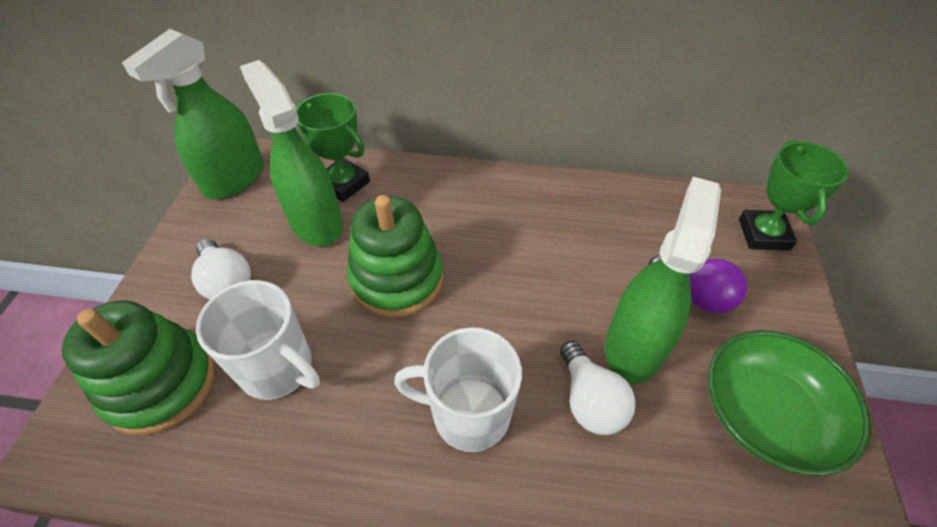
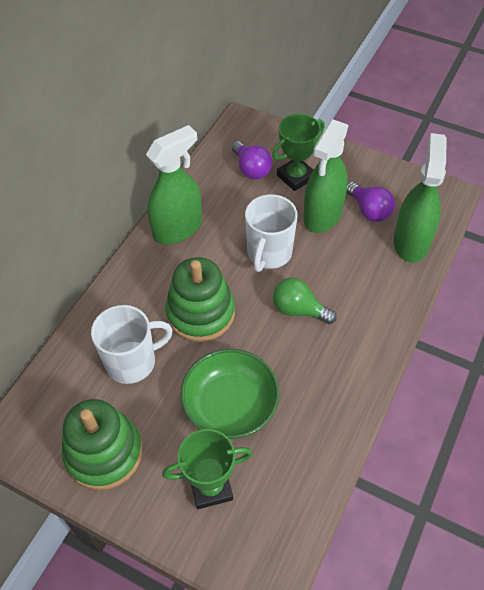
green light bulb: 0 -> 1
purple light bulb: 1 -> 2
white light bulb: 2 -> 0

